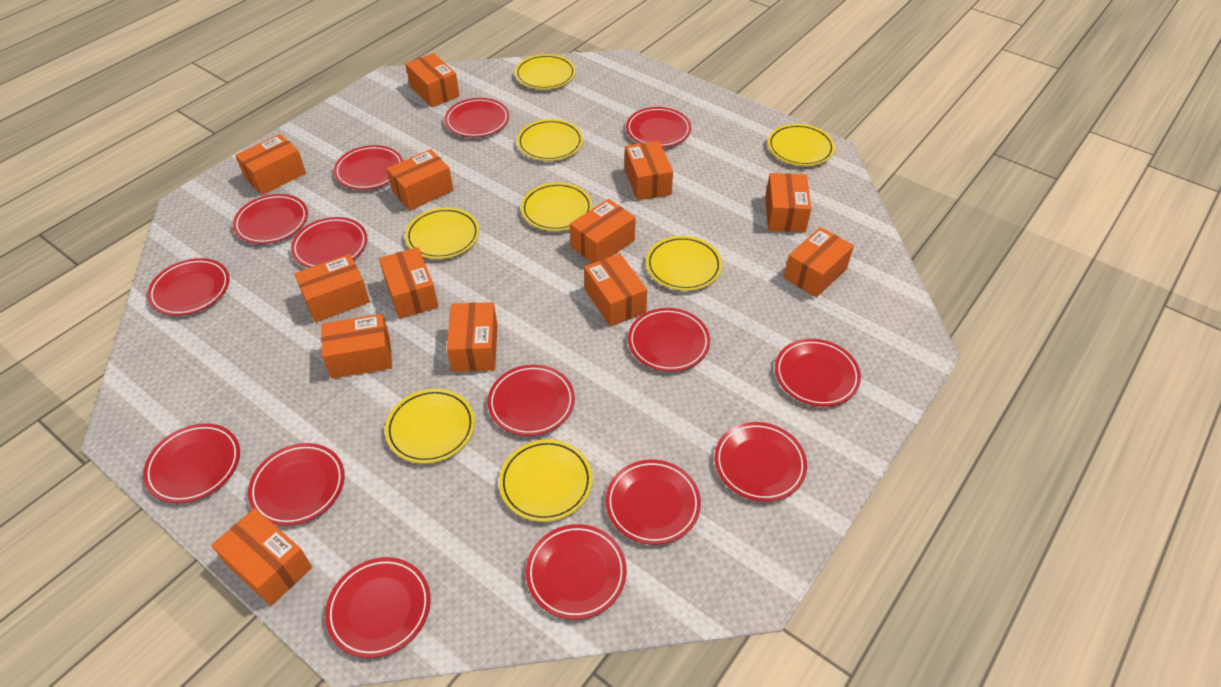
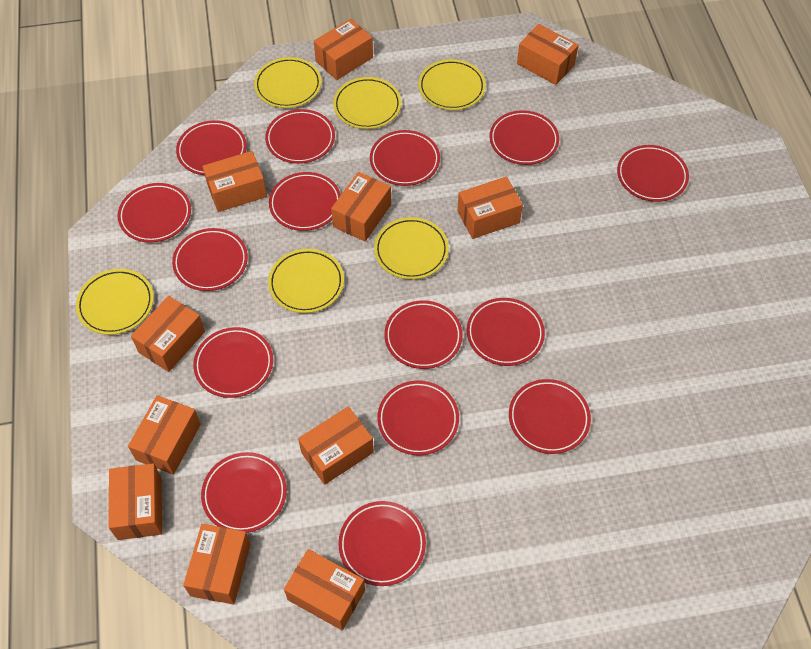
orange box: 13 -> 11
yellow plate: 8 -> 6

